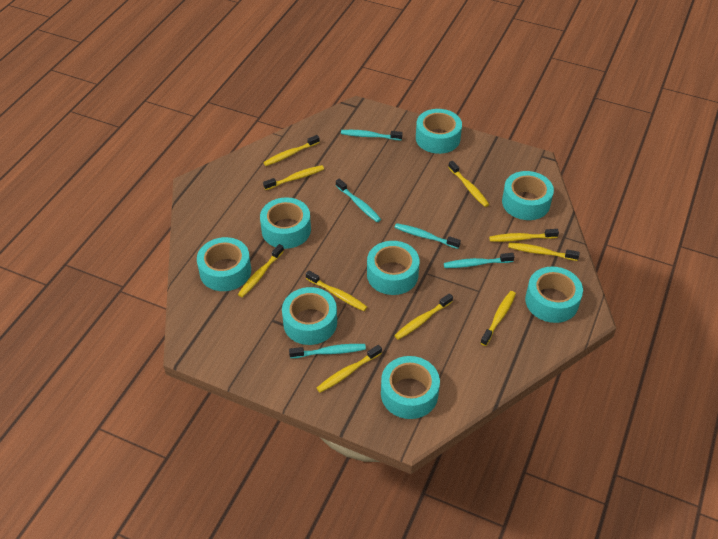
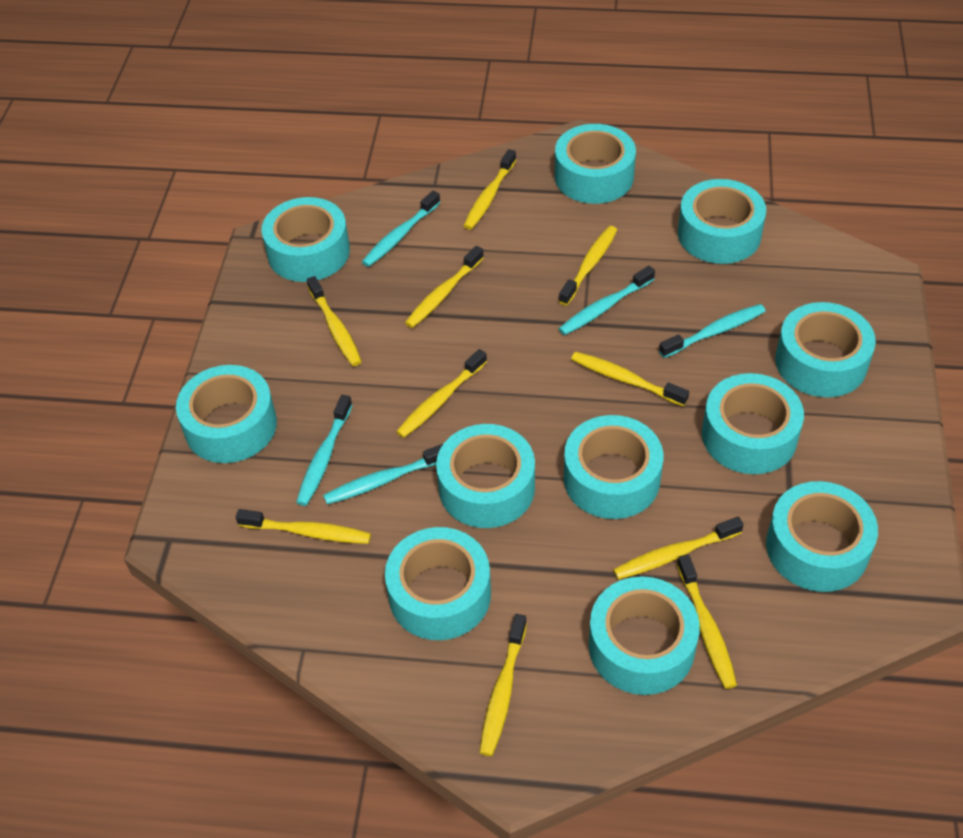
turquoise tape: 8 -> 11

